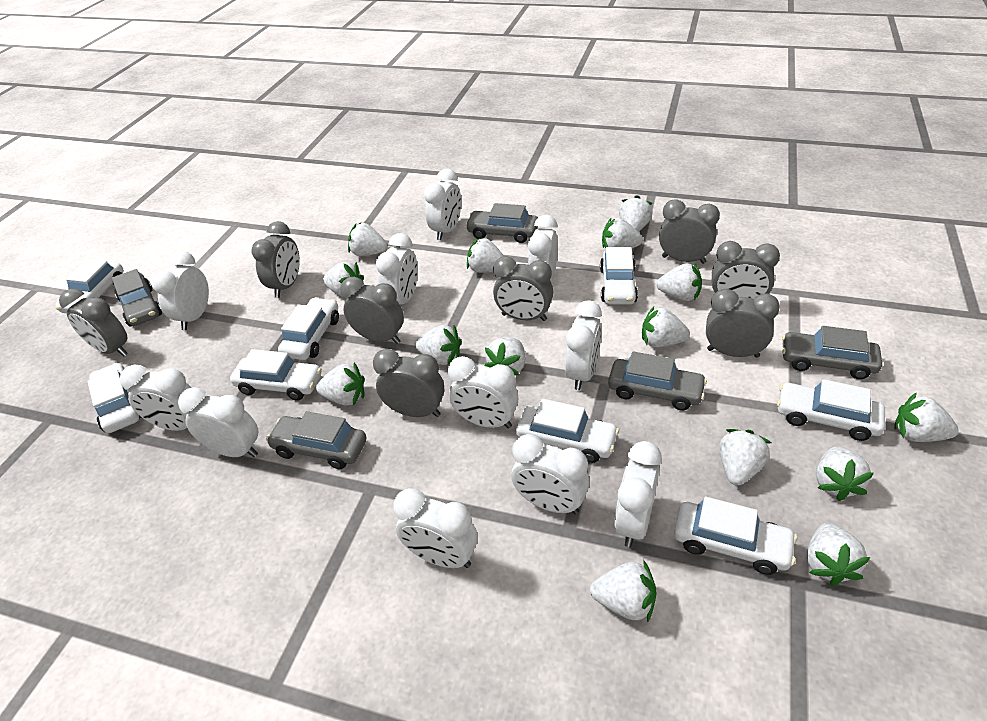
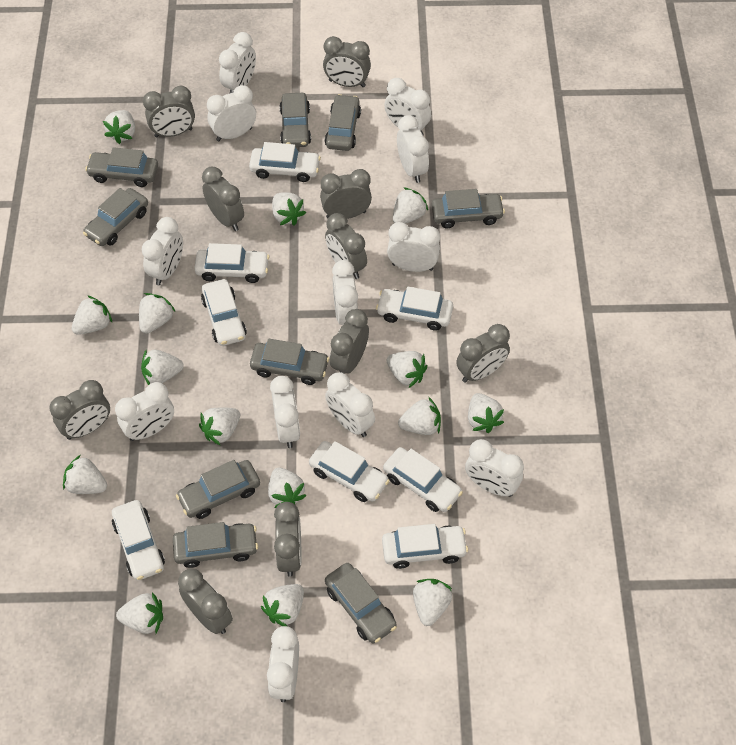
grey car: 5 -> 9
grey clock: 8 -> 10
white clock: 11 -> 12

